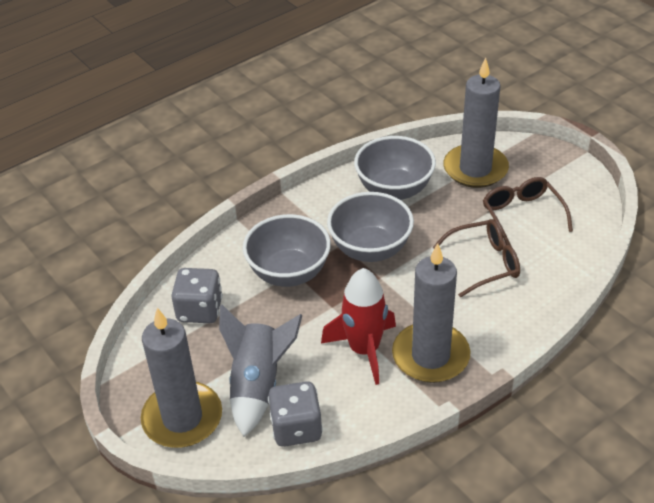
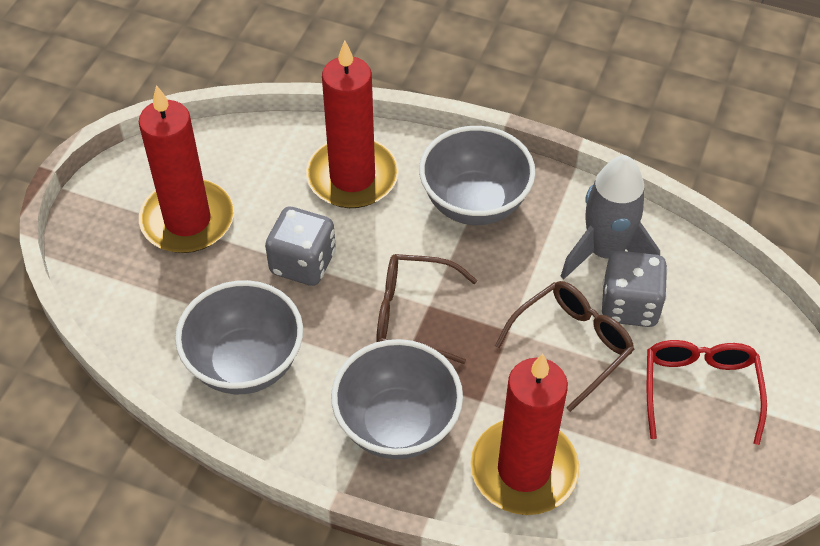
grey candle: 3 -> 0
red candle: 0 -> 3
red glasses: 0 -> 1
red rocket: 1 -> 0

